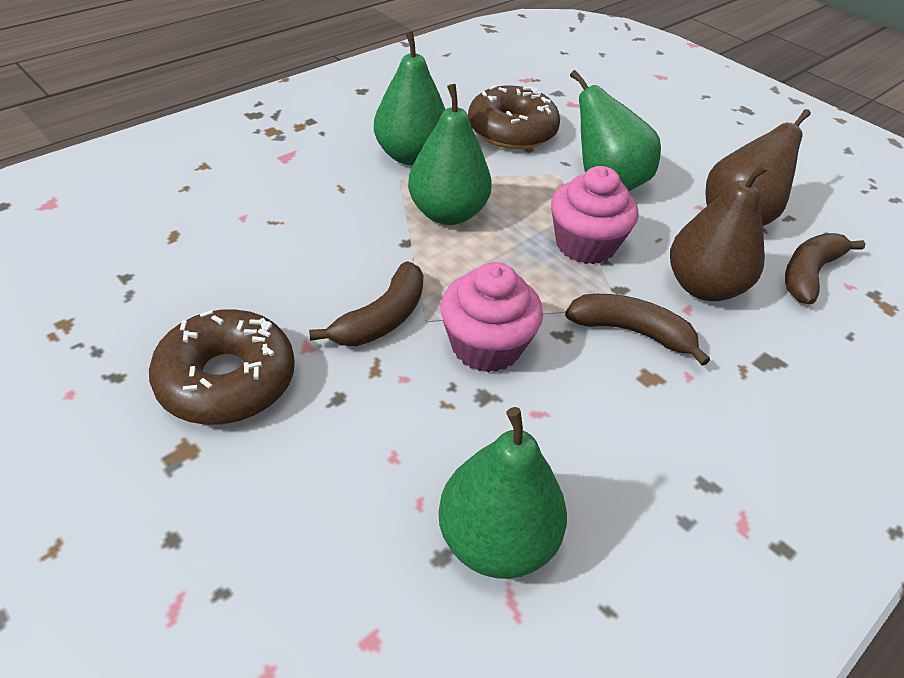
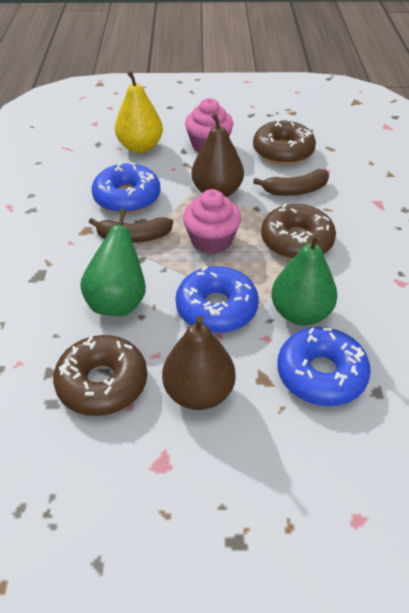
blue donut: 0 -> 3
brown banana: 3 -> 2
brown donut: 2 -> 3
green pear: 4 -> 2
yellow pear: 0 -> 1

